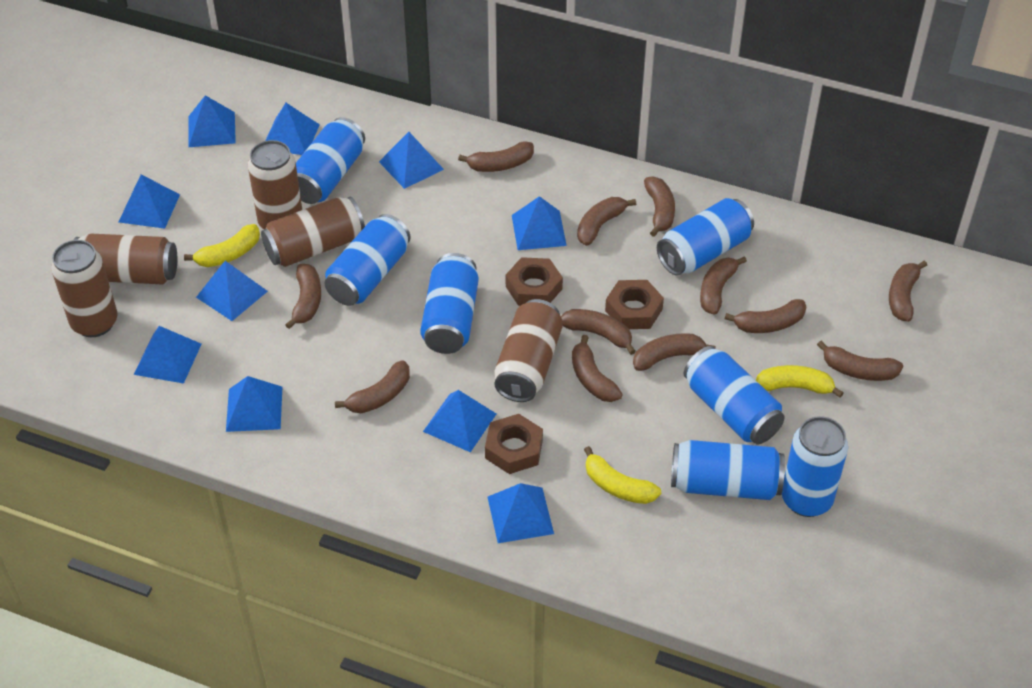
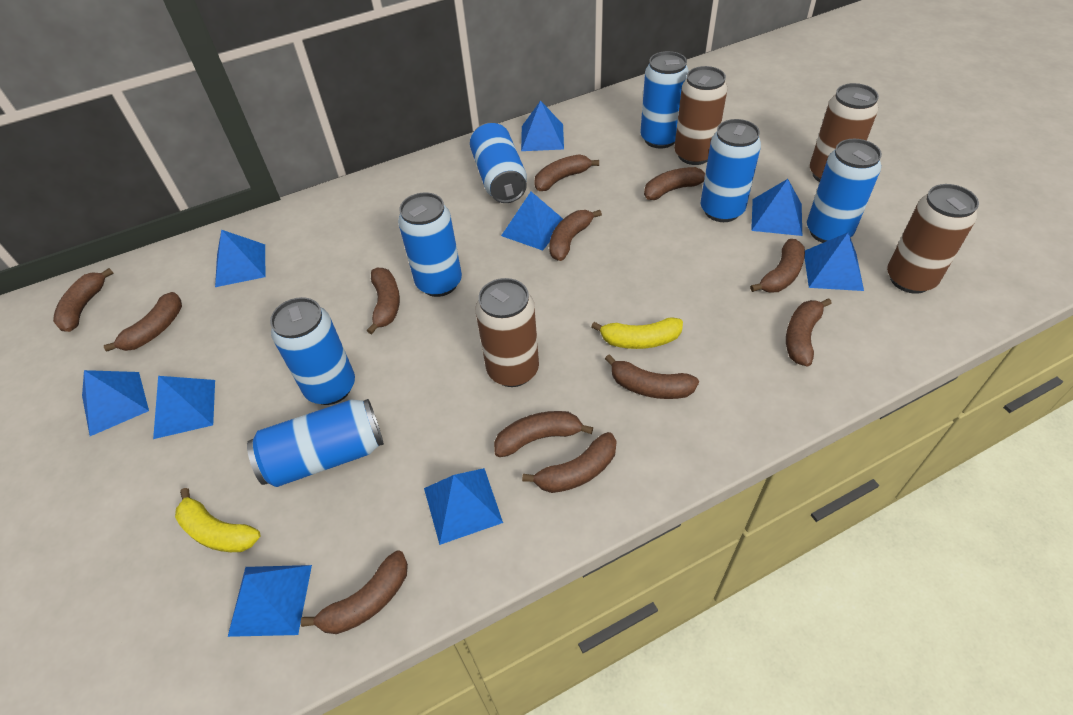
blue pyramid: 10 -> 9
brown can: 5 -> 4
brown nut: 3 -> 0
yellow banana: 3 -> 2

